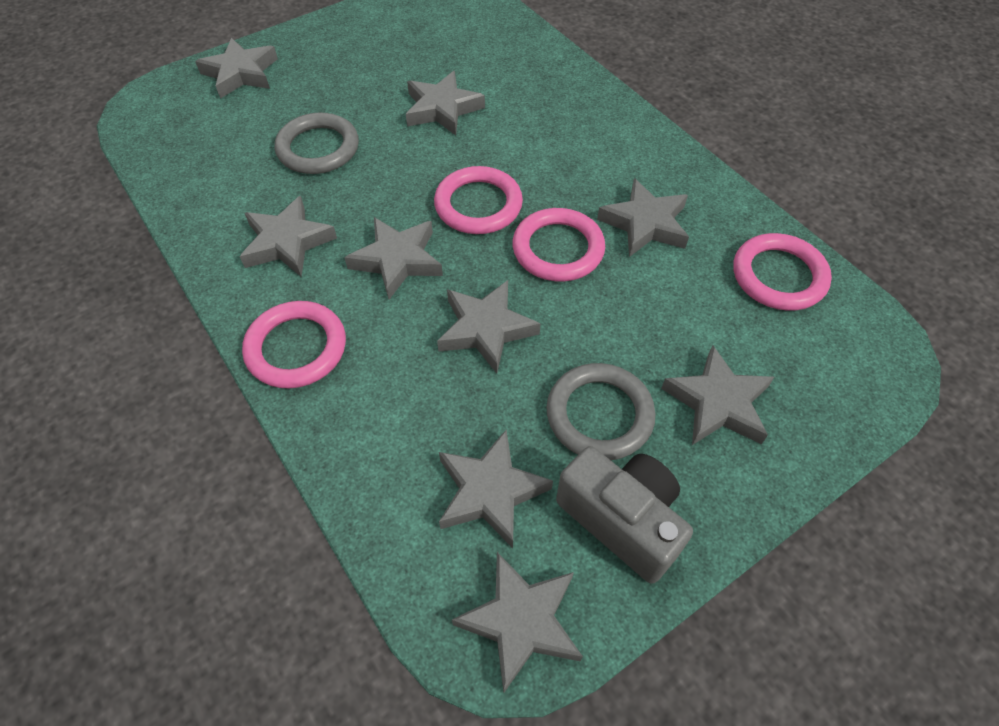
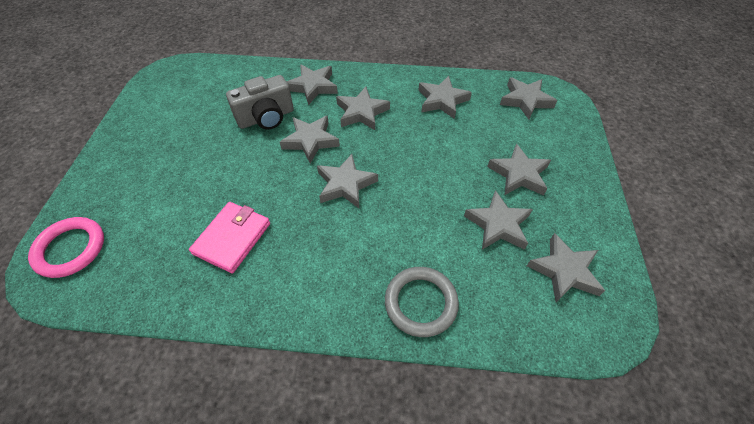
grey ring: 2 -> 1
pink ring: 4 -> 1
pink wallet: 0 -> 1

